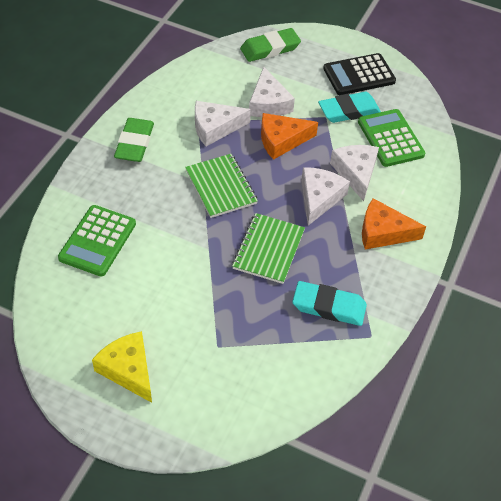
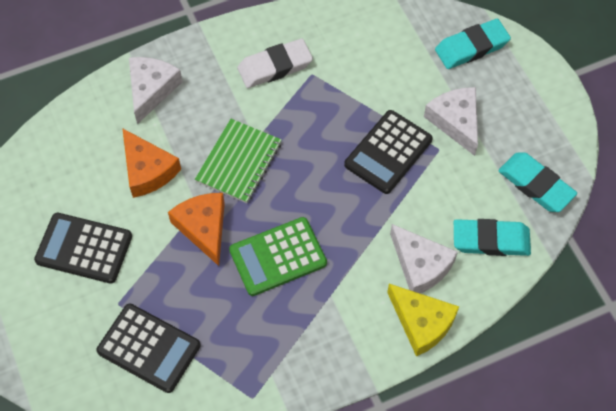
black calculator: 1 -> 3
green calculator: 2 -> 1
green eraser: 2 -> 0
green notebook: 2 -> 1
turquoise eraser: 2 -> 3
white cheese: 4 -> 3
white eraser: 0 -> 1

